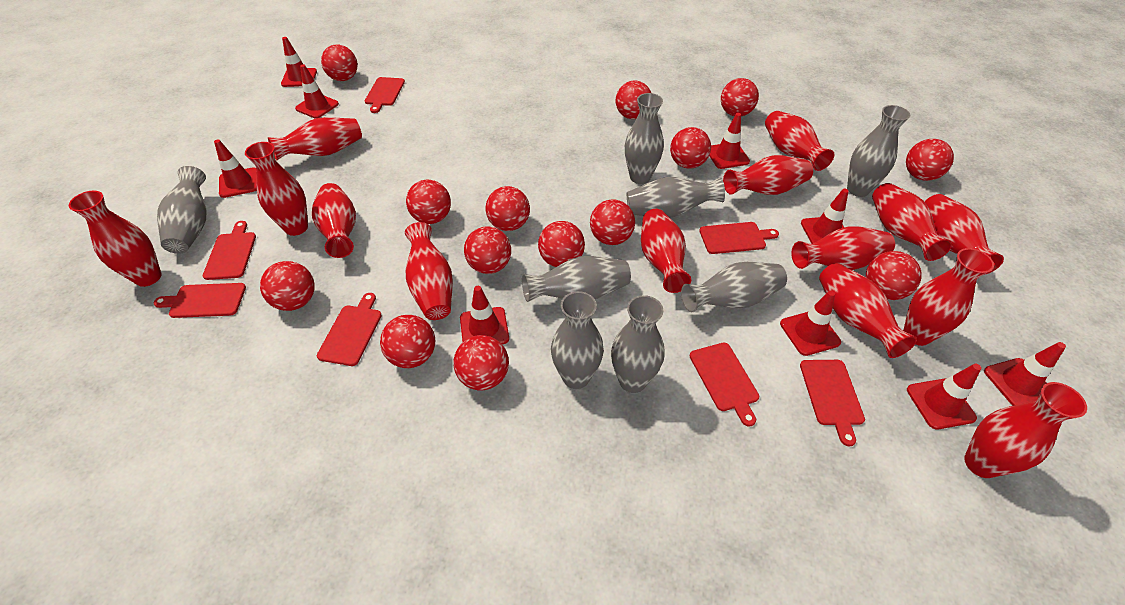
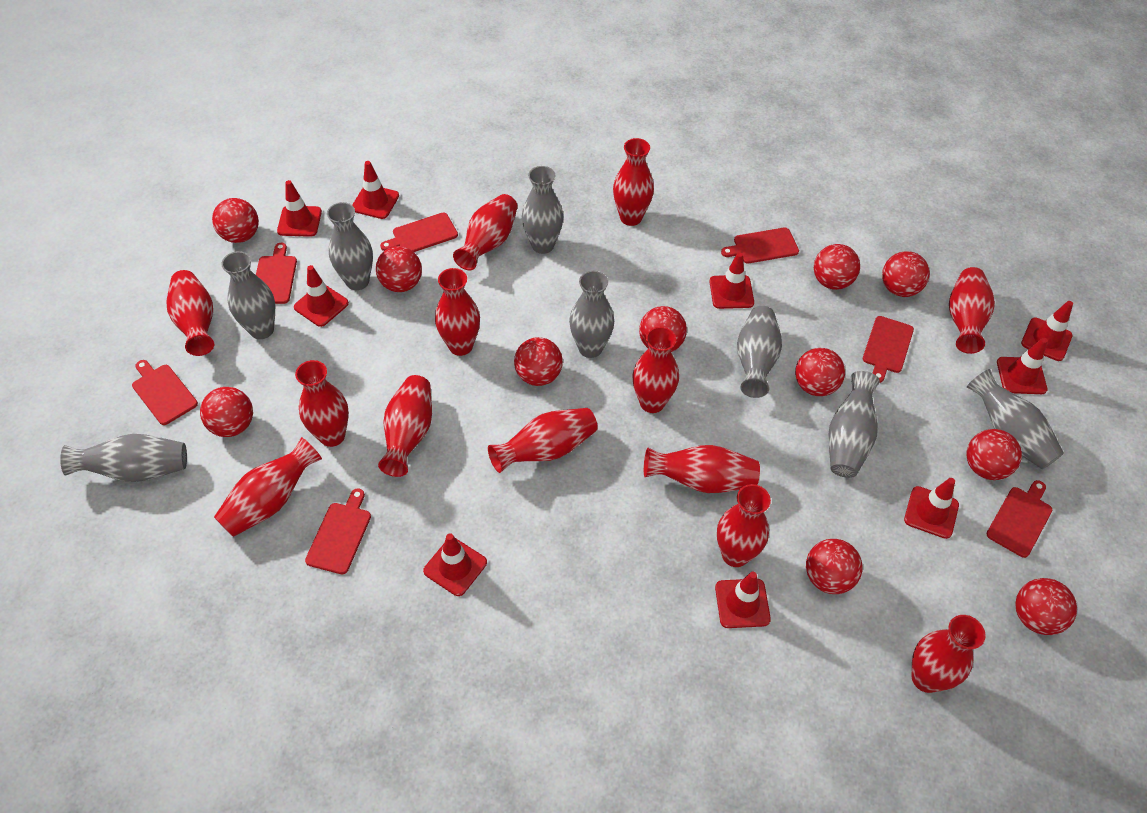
red ball: 14 -> 11
red vase: 14 -> 13

